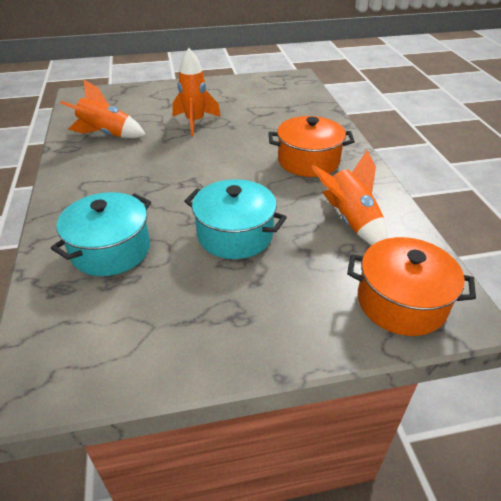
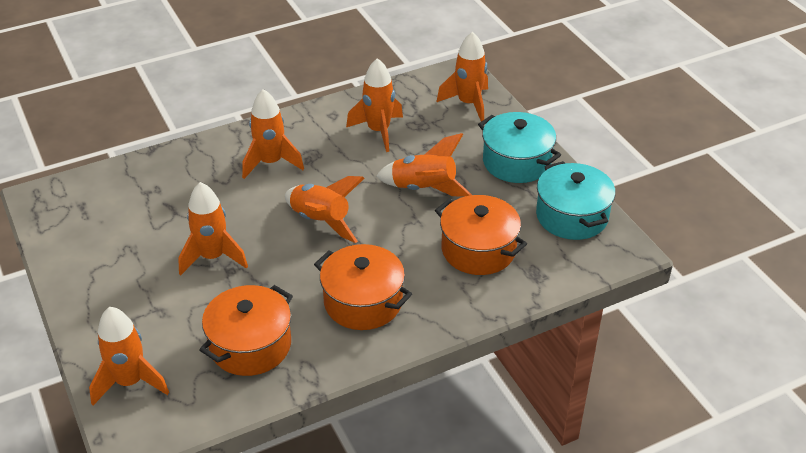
orange pot: 2 -> 3
orange rocket: 3 -> 7

